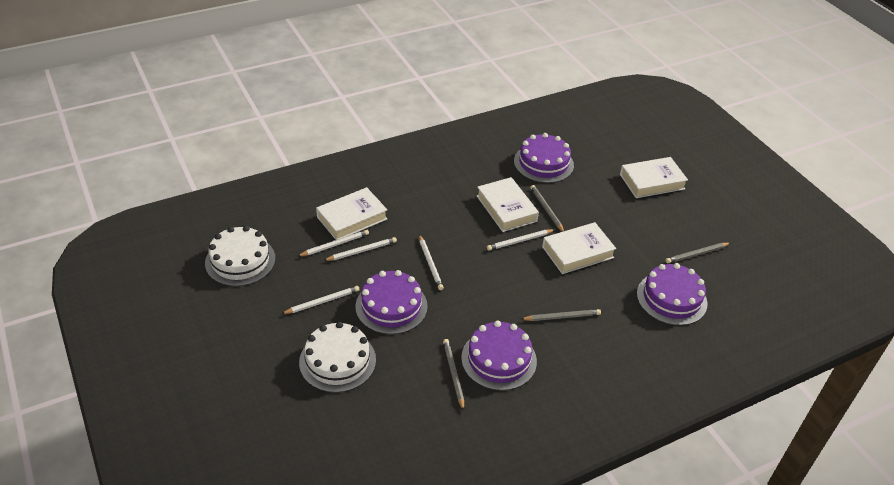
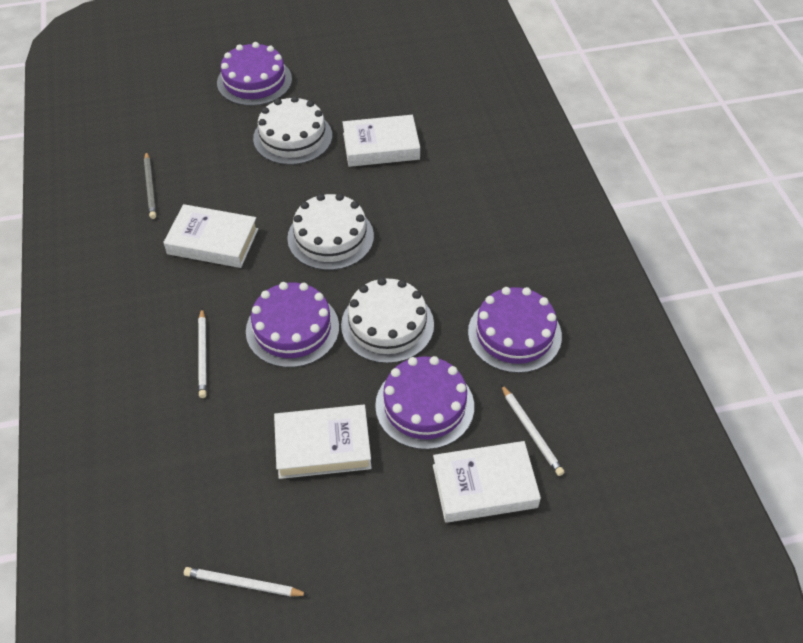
grey pencil: 4 -> 1
white cake: 2 -> 3
white pencil: 5 -> 3

